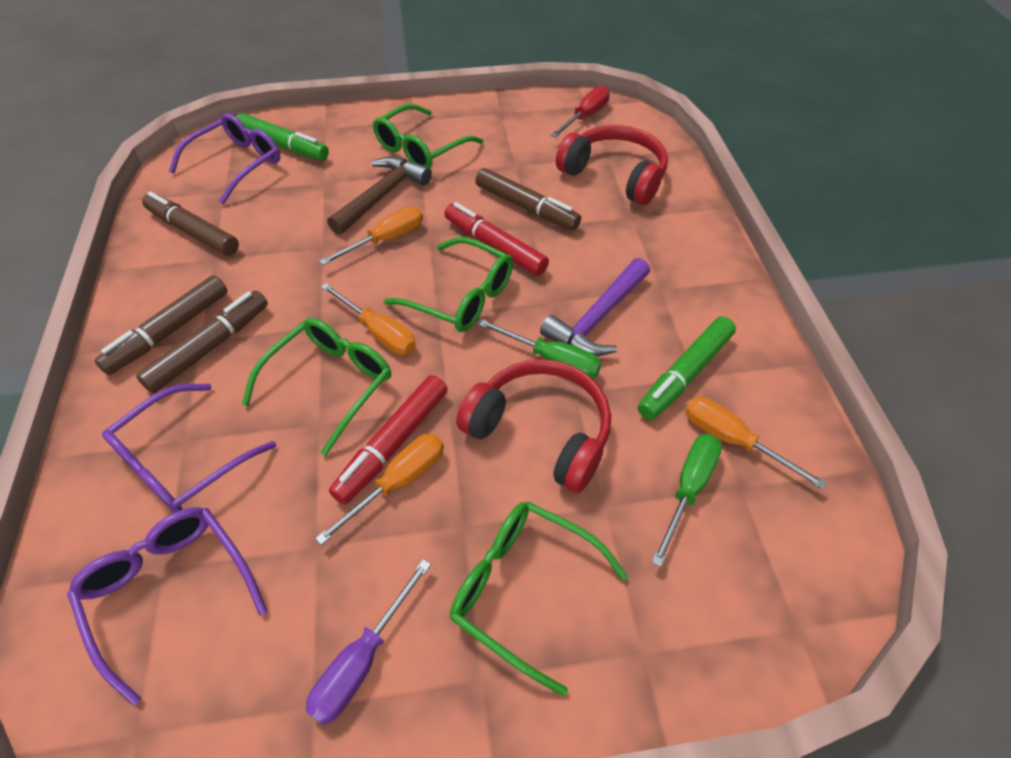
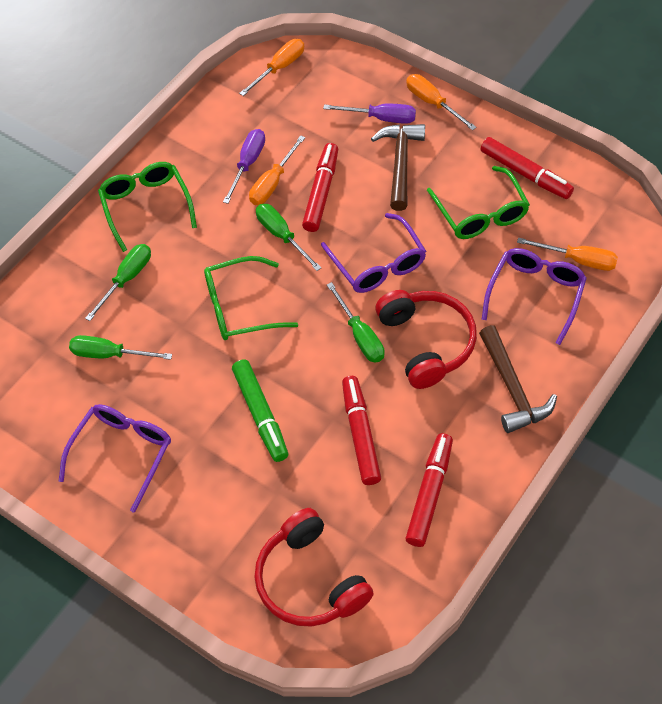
brown hammer: 1 -> 2
brown marker: 4 -> 0
green glasses: 4 -> 3
green marker: 2 -> 1
green screwdriver: 2 -> 4
purple hammer: 1 -> 0
purple screwdriver: 1 -> 2
red marker: 2 -> 4
red screwdriver: 1 -> 0

